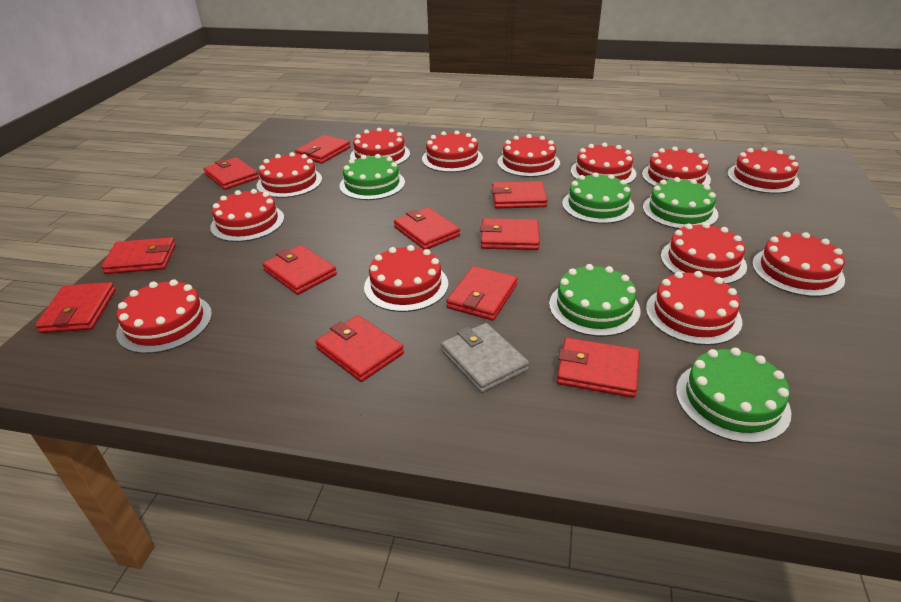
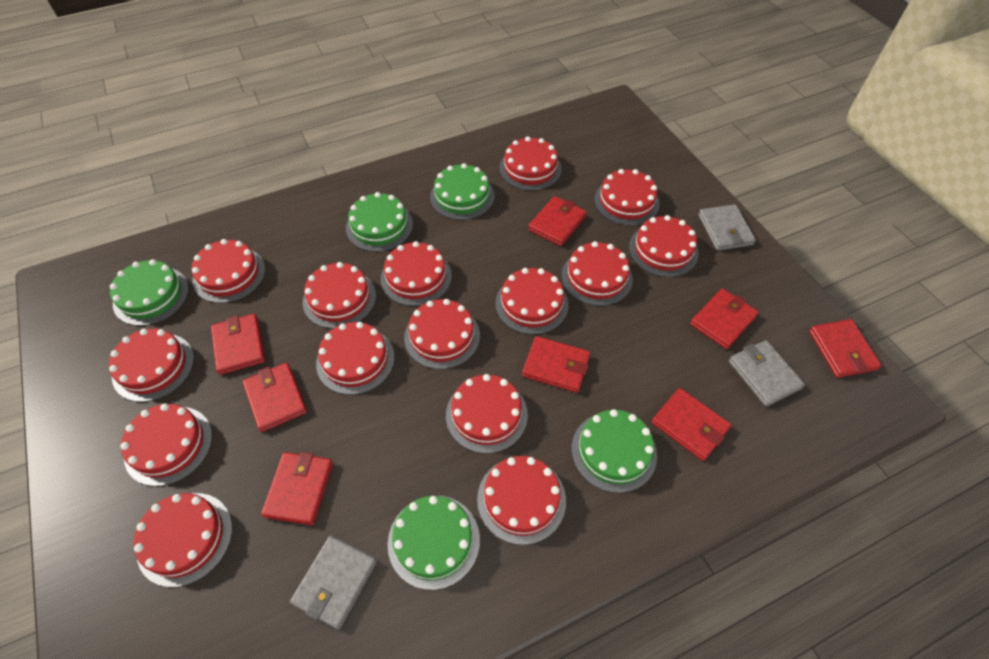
grey wallet: 1 -> 3
red cake: 13 -> 15
red wallet: 11 -> 8

